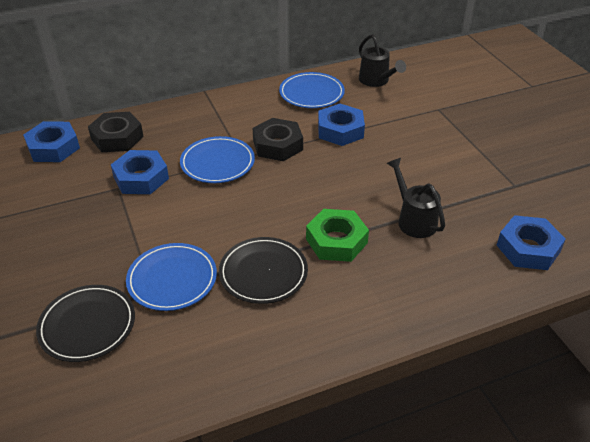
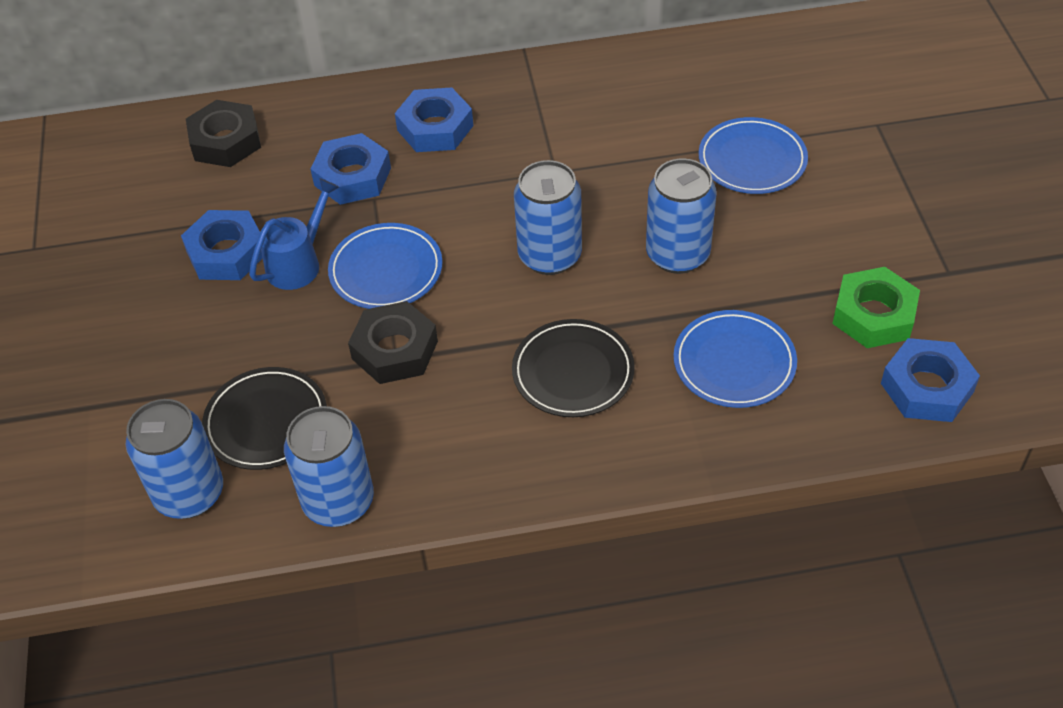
black watering can: 2 -> 0
blue can: 0 -> 4
blue watering can: 0 -> 1

